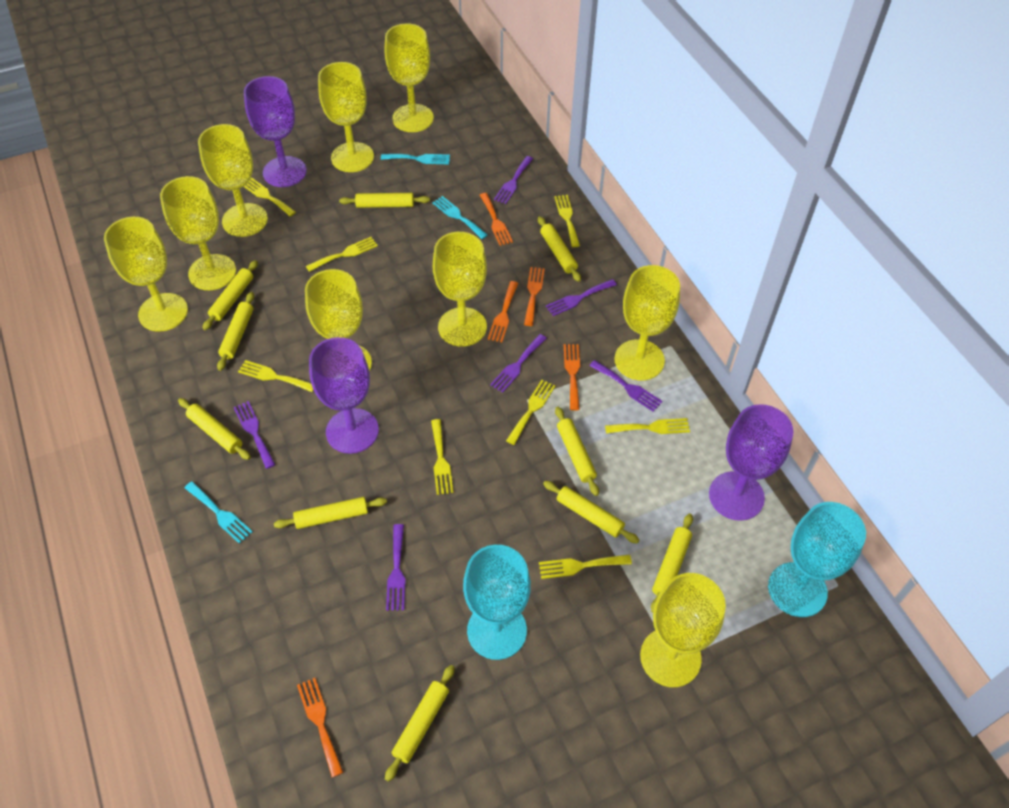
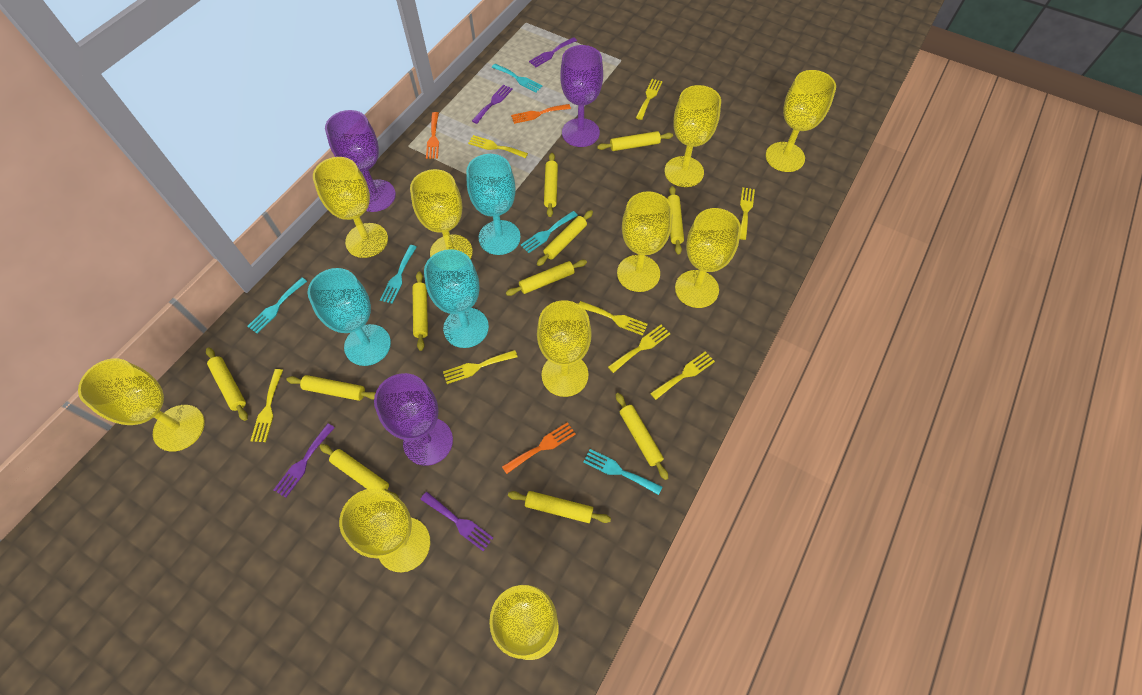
orange fork: 5 -> 3
purple fork: 6 -> 4
turquoise fork: 3 -> 5
turquoise goblet: 2 -> 3
yellow goblet: 9 -> 10
yellow rolling pin: 10 -> 11

